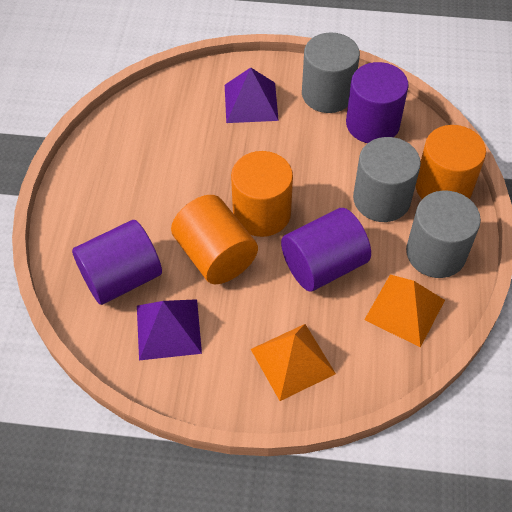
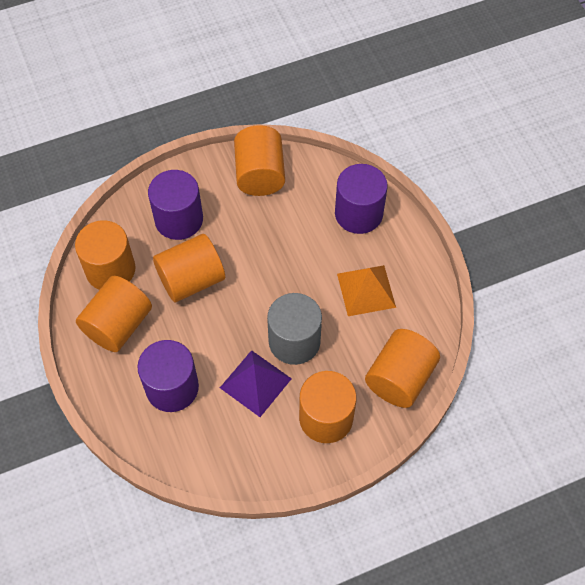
grey cylinder: 3 -> 1
orange cylinder: 3 -> 6
orange pyramid: 2 -> 1
purple pyramid: 2 -> 1

